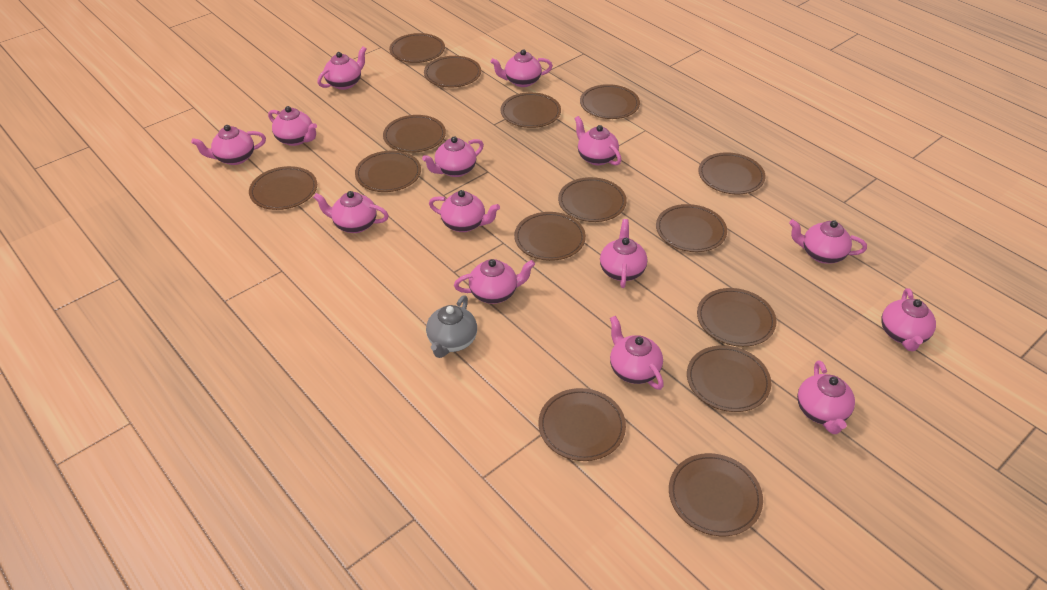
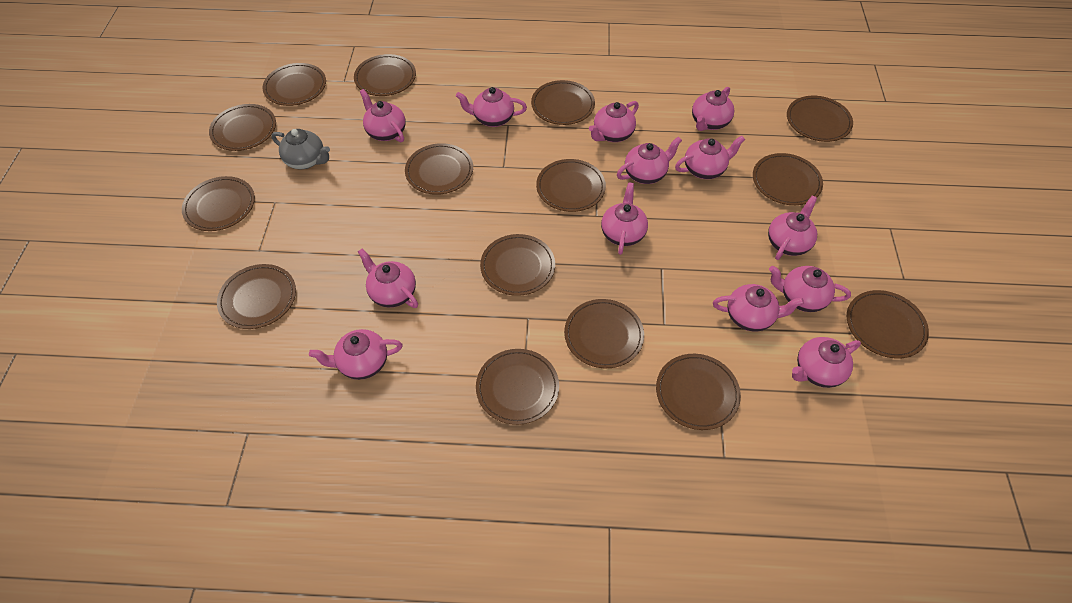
pink teapot: 14 -> 13

